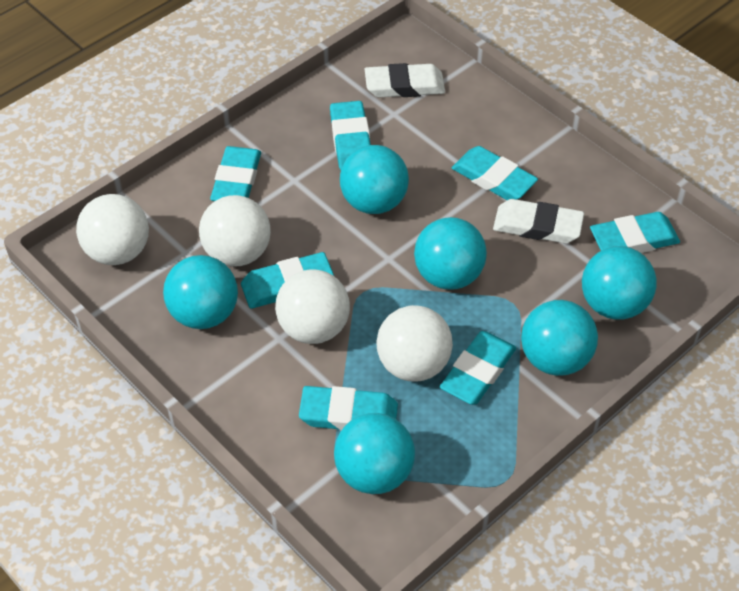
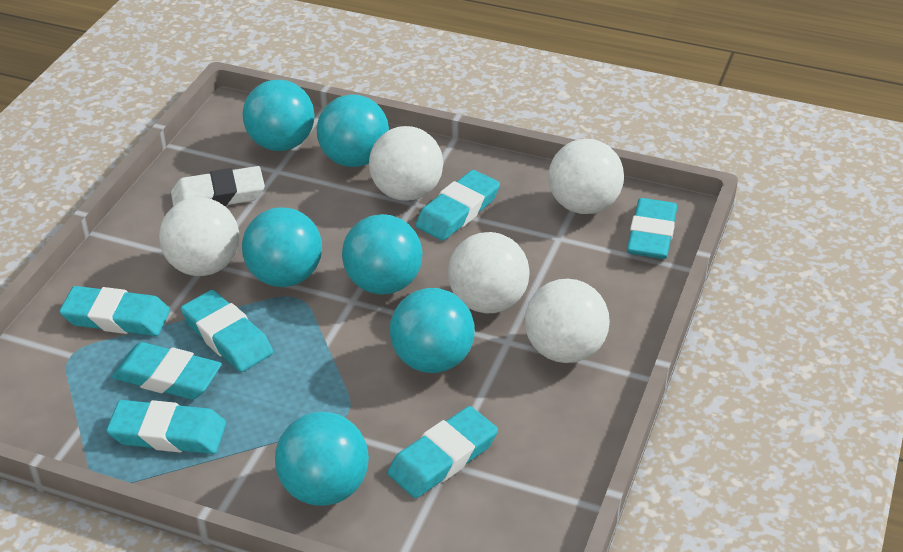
white ball: 4 -> 5
white eraser: 2 -> 1

